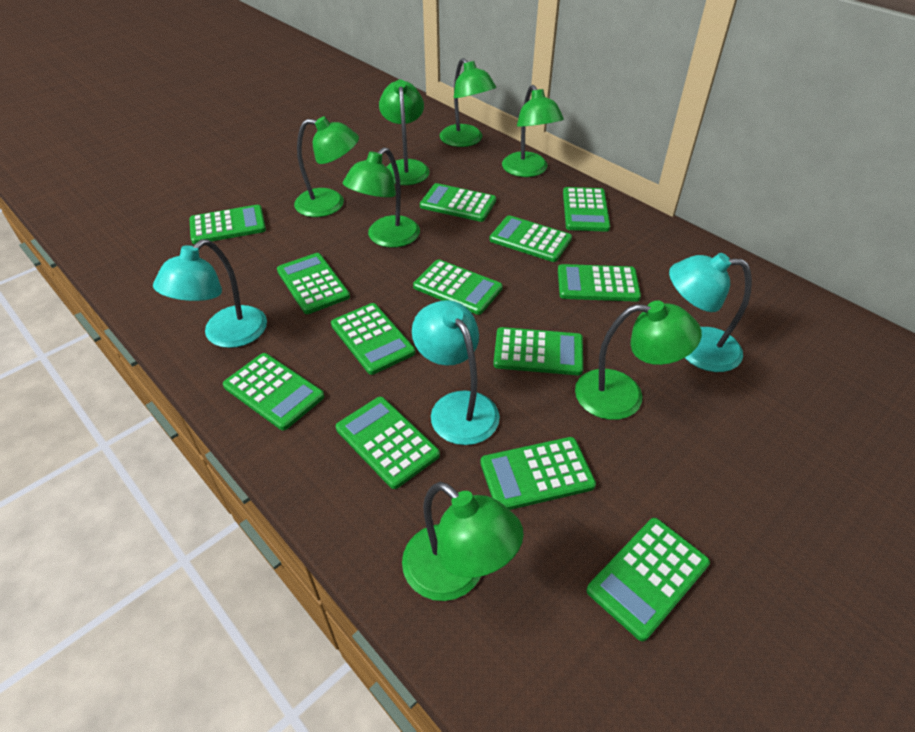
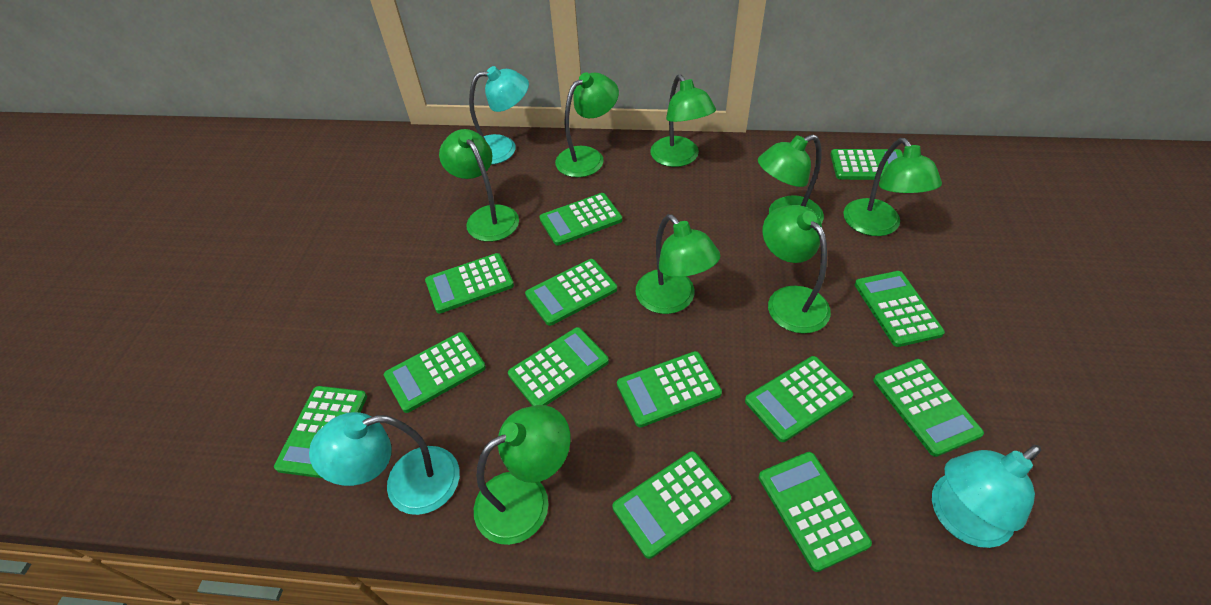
green lamp: 7 -> 8

